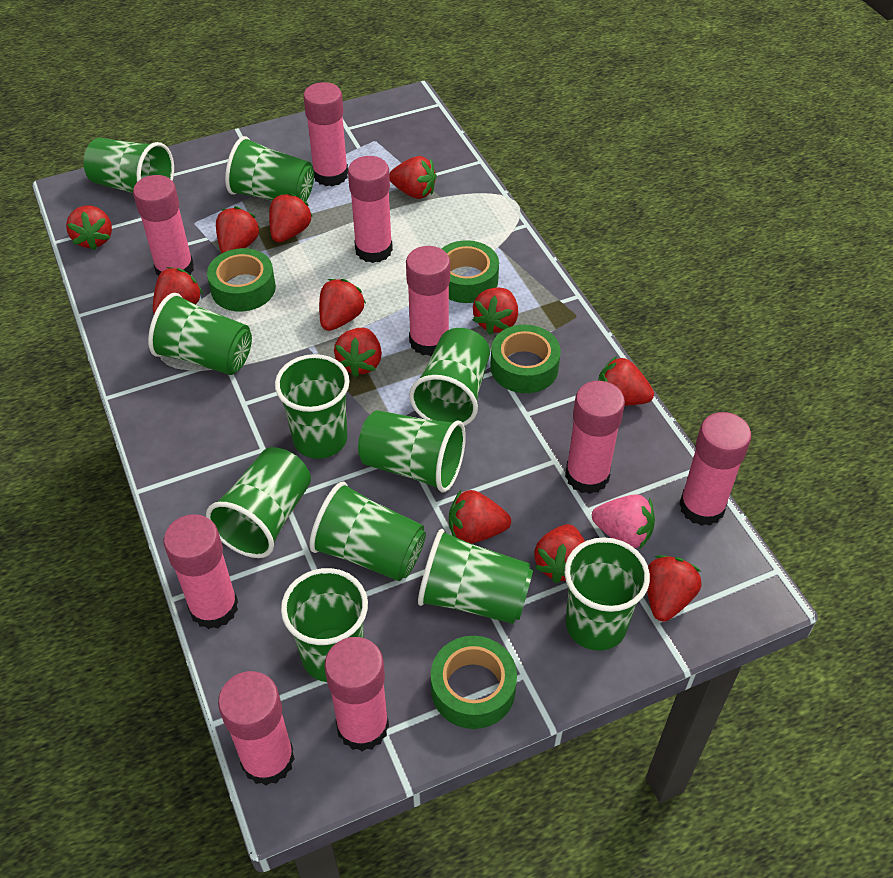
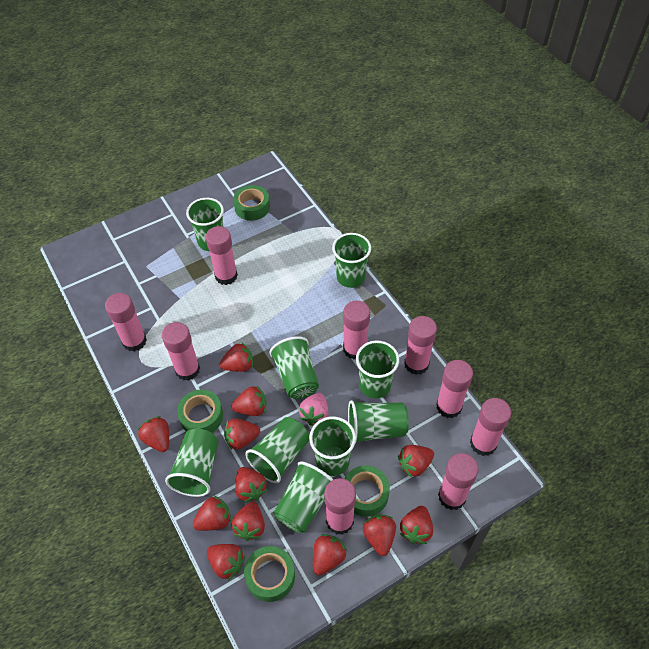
green cup: 11 -> 9

